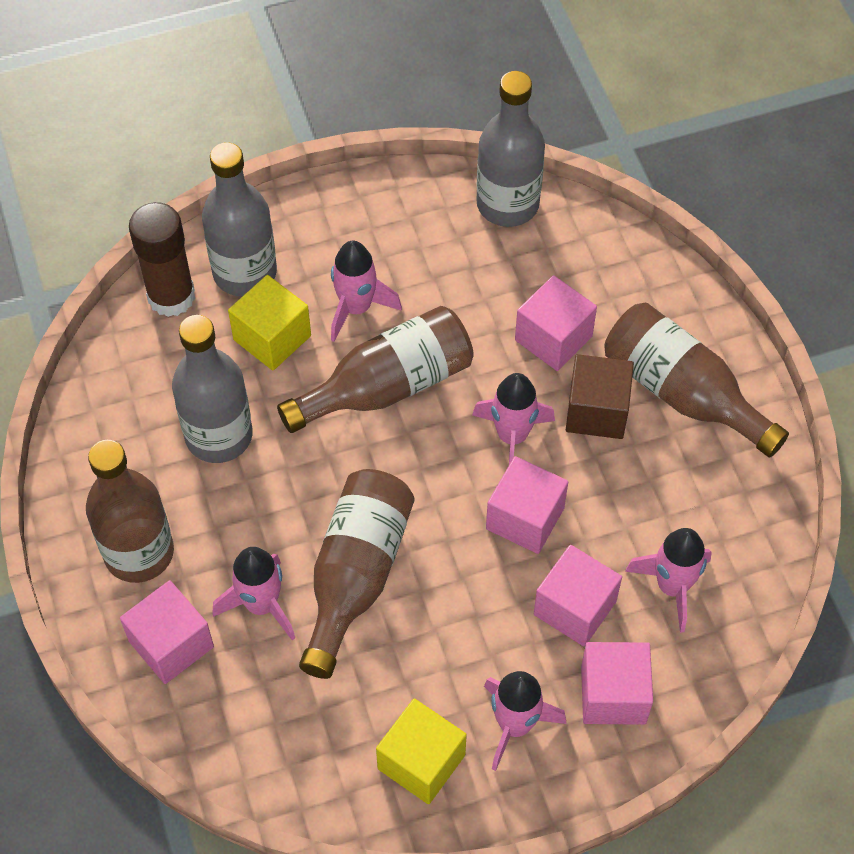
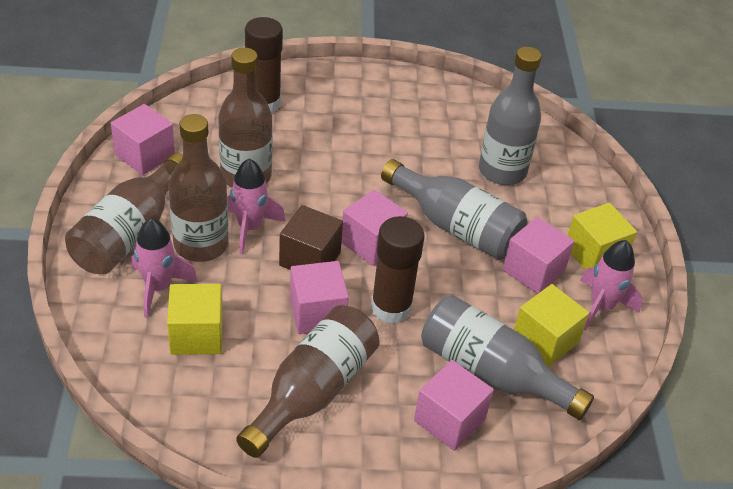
brown glue stick: 1 -> 2
pink rocket: 5 -> 3
yellow cube: 2 -> 3

